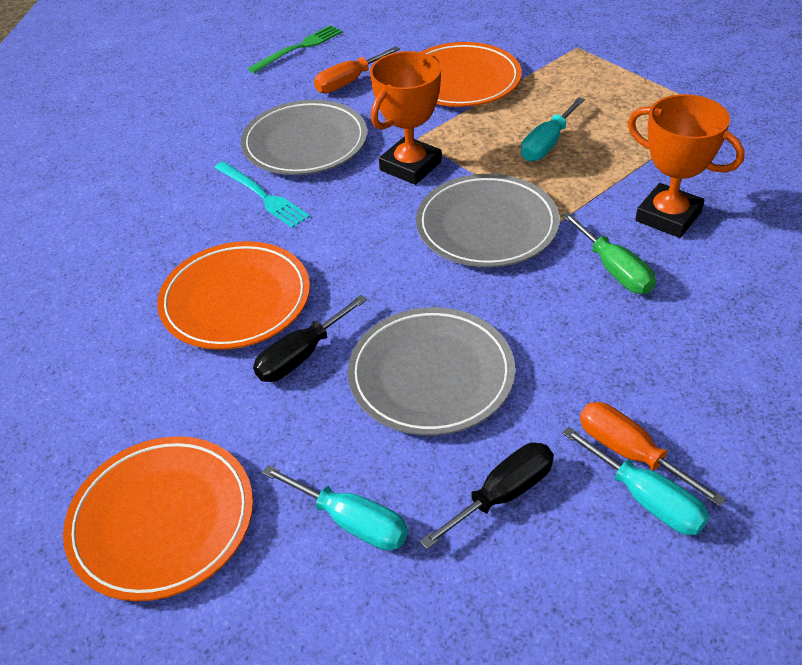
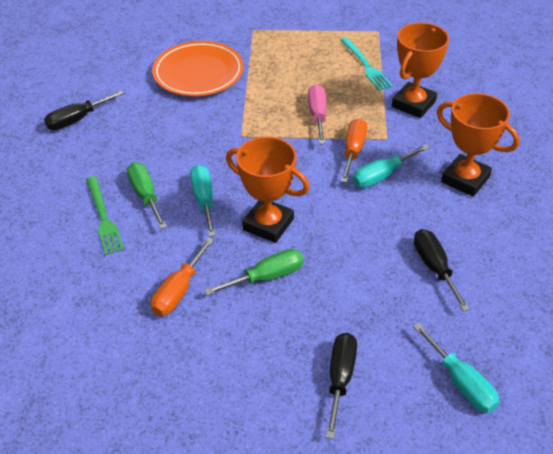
black screwdriver: 2 -> 3
green screwdriver: 1 -> 2
grey plate: 3 -> 0
orange plate: 3 -> 1
orange trophy: 2 -> 3
pink screwdriver: 0 -> 1

